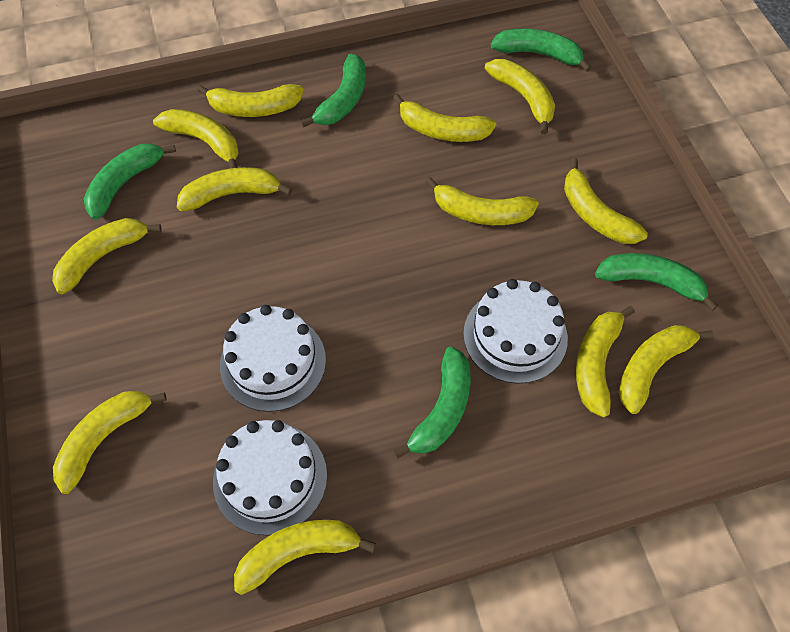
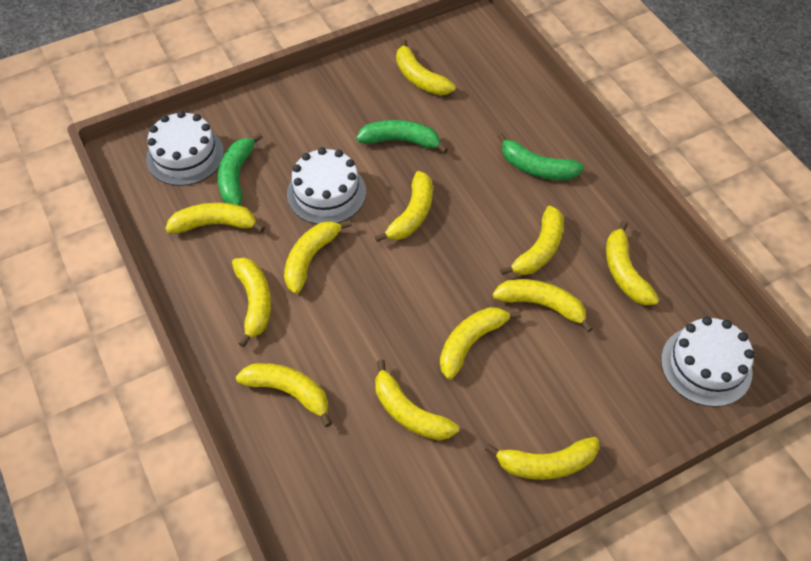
green banana: 5 -> 3

